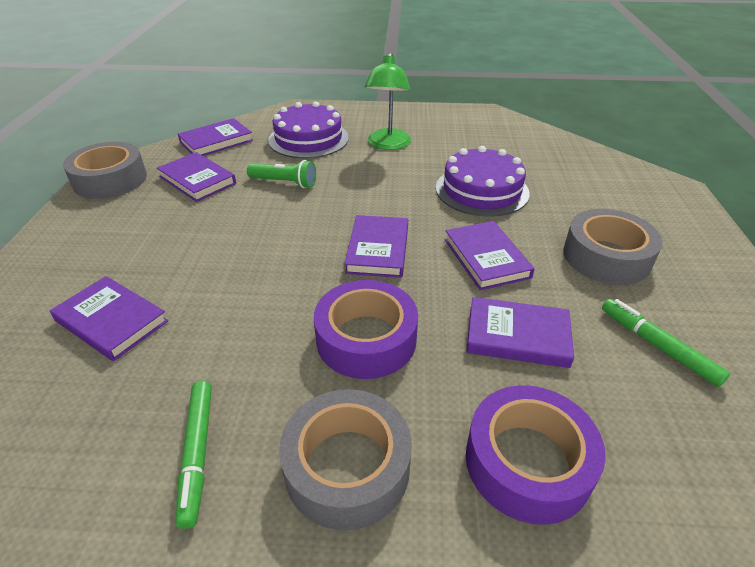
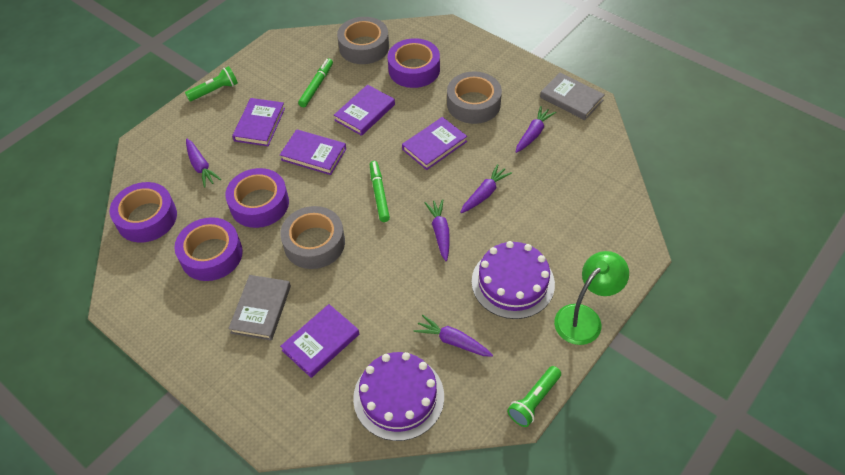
green flashlight: 1 -> 2
grey book: 0 -> 2
purple book: 6 -> 5
purple carrot: 0 -> 5
purple tape: 2 -> 4

